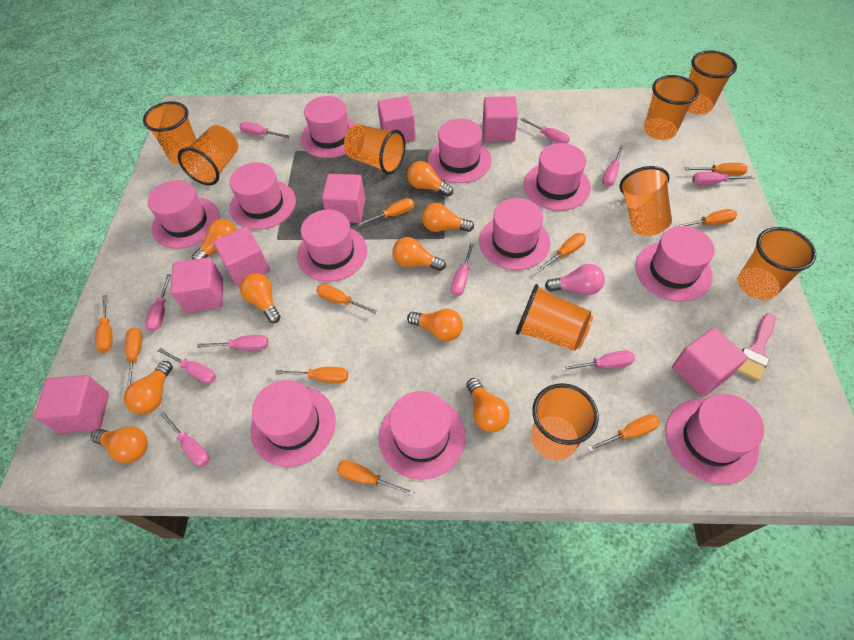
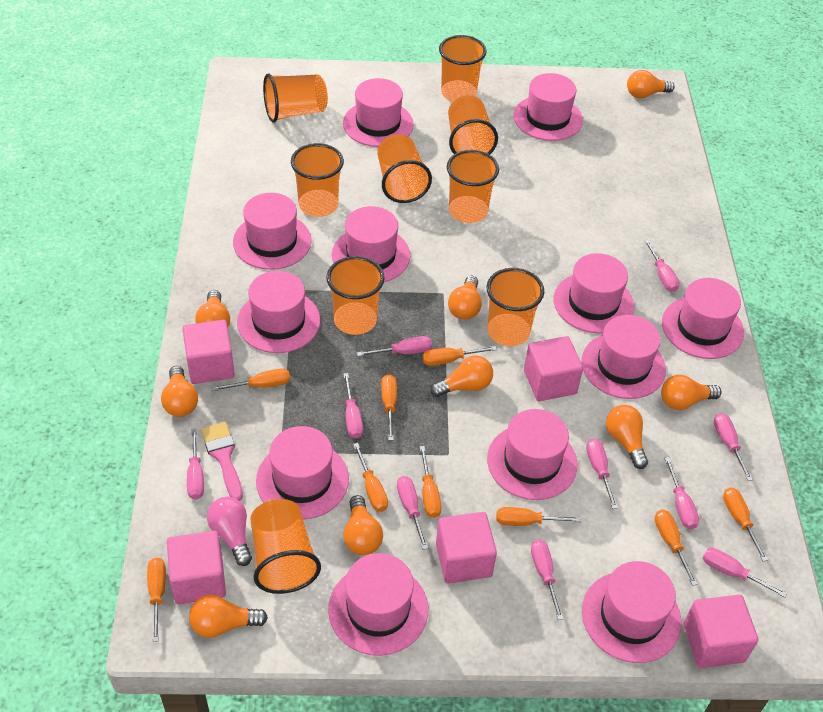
orange screwdriver: 10 -> 9
pink cube: 7 -> 5
pink hat: 11 -> 12

